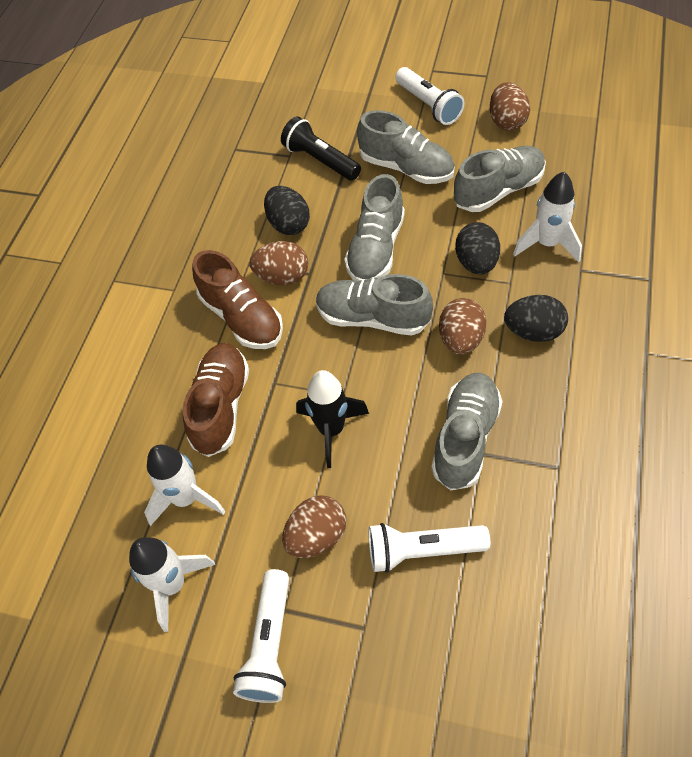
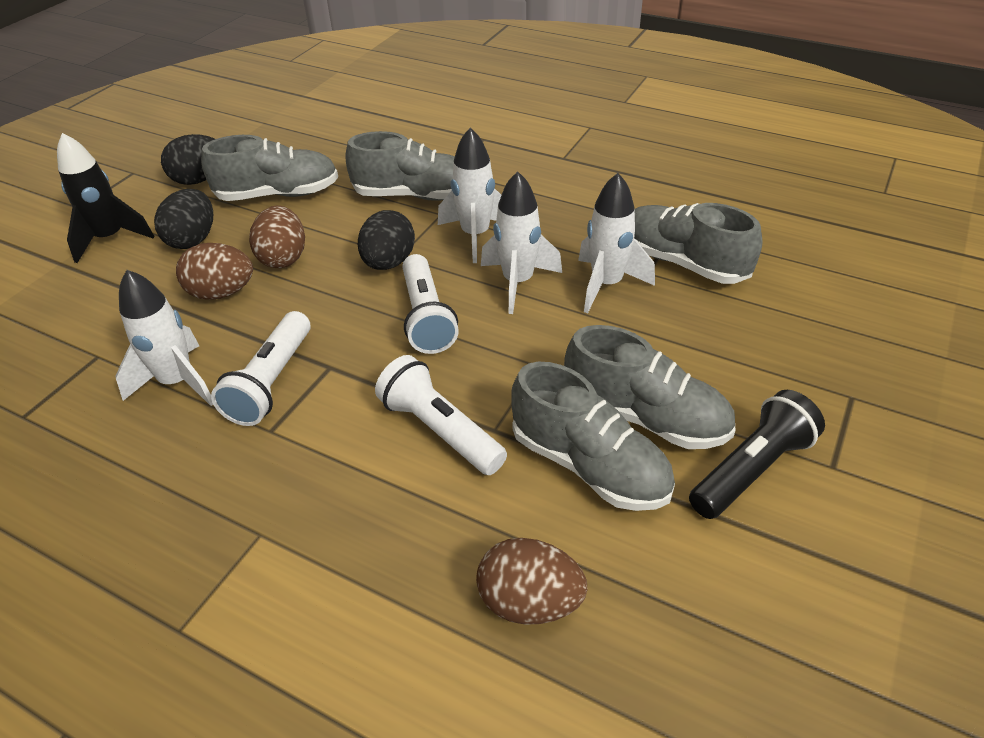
brown egg: 4 -> 3
brown shoe: 2 -> 0
white rocket: 3 -> 4

